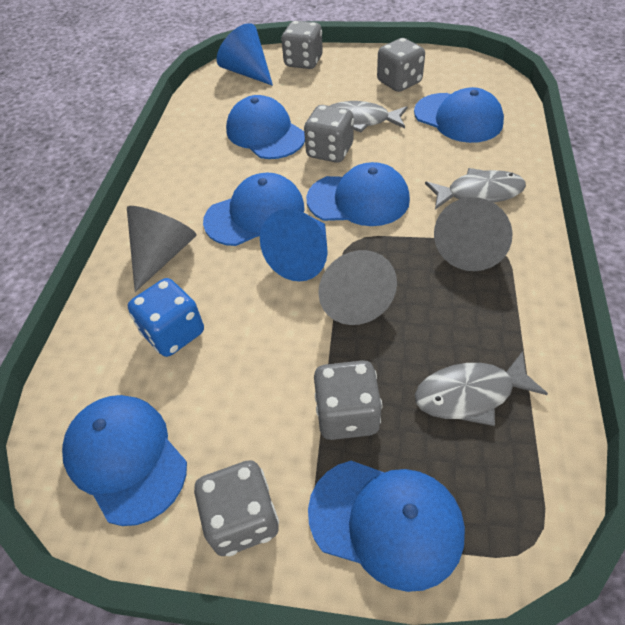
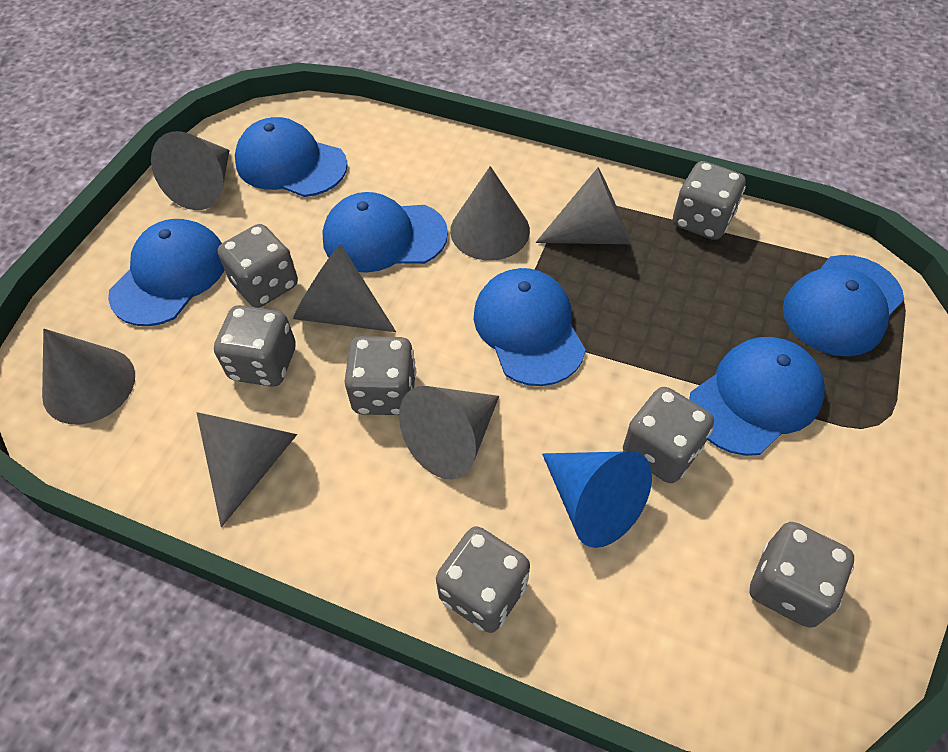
blue cone: 2 -> 1
blue dice: 1 -> 0
grey cone: 3 -> 7
grey dice: 5 -> 7
grey fish: 3 -> 0

